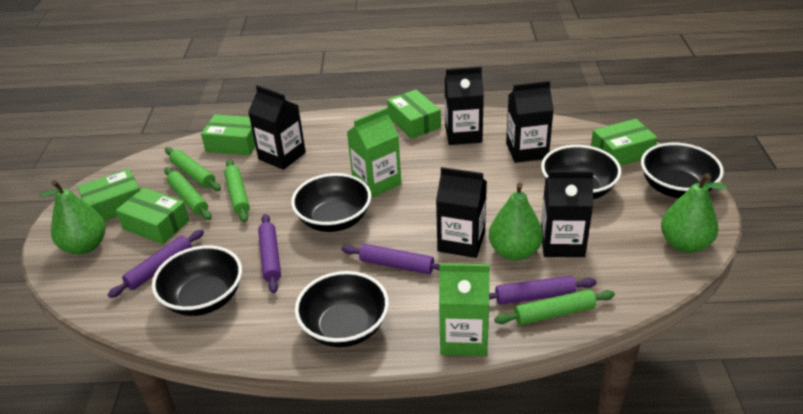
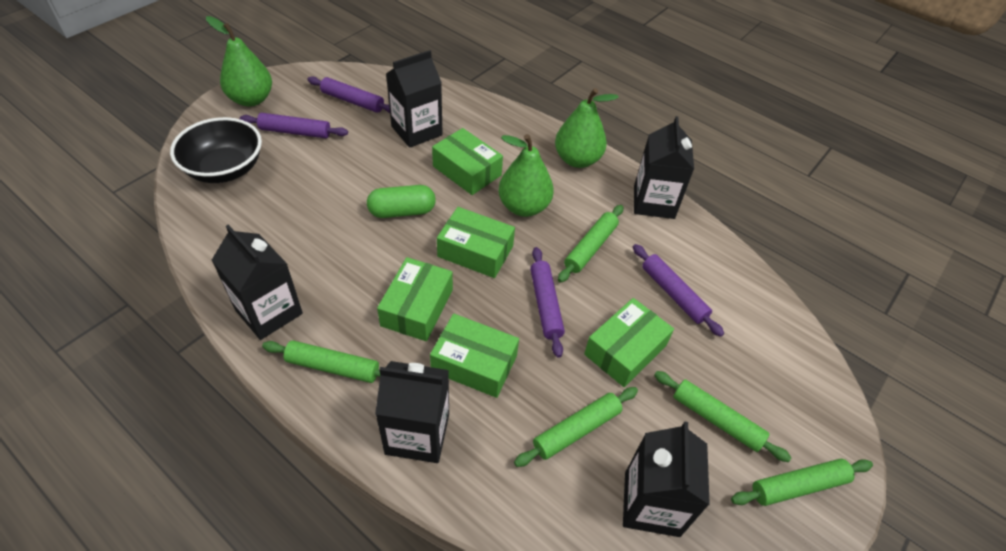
black bowl: 5 -> 1
green capsule: 0 -> 1
green carton: 2 -> 0
green rolling pin: 4 -> 5

